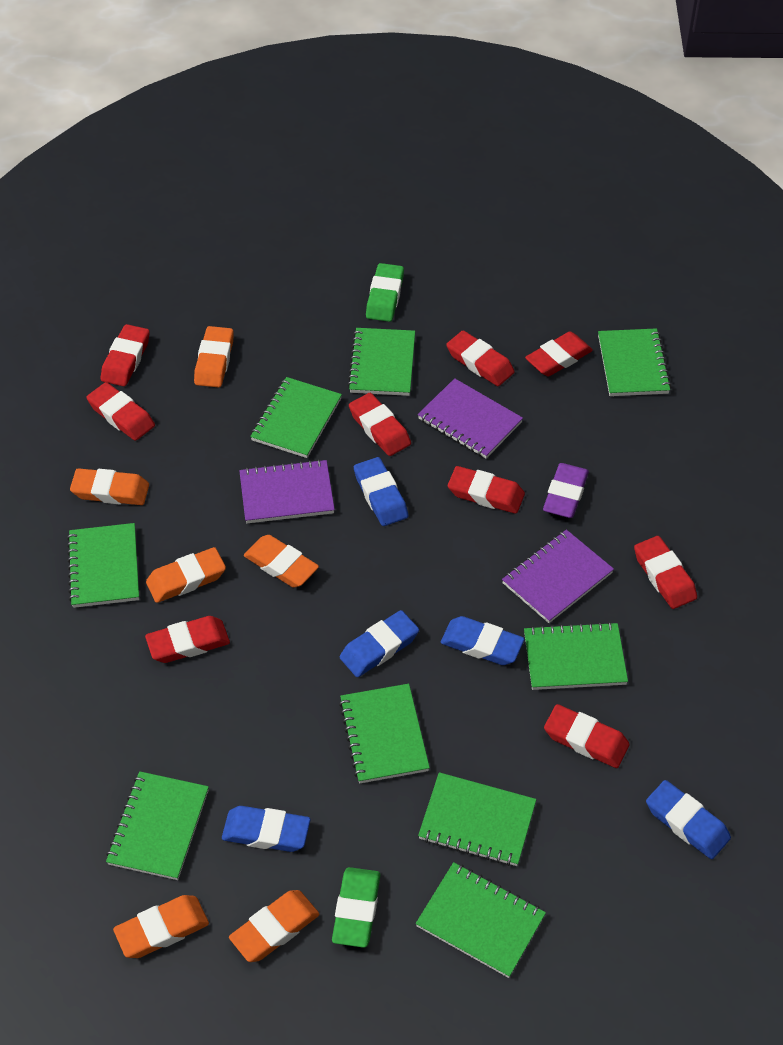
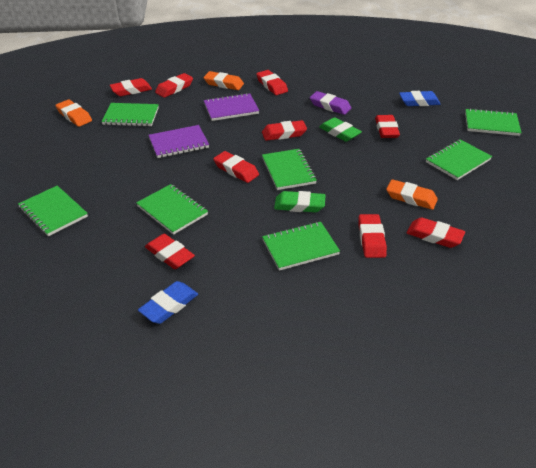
blue eraser: 5 -> 2
green notebook: 9 -> 7
orange eraser: 6 -> 3
purple notebook: 3 -> 2

